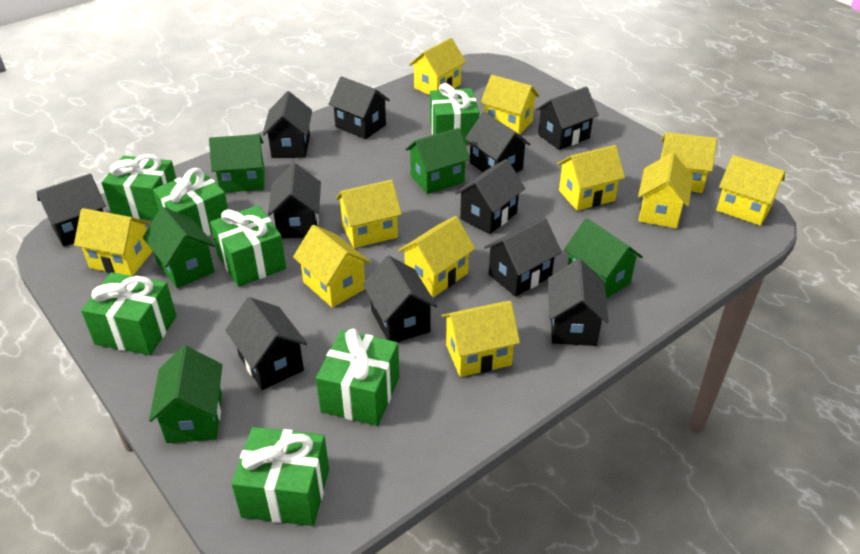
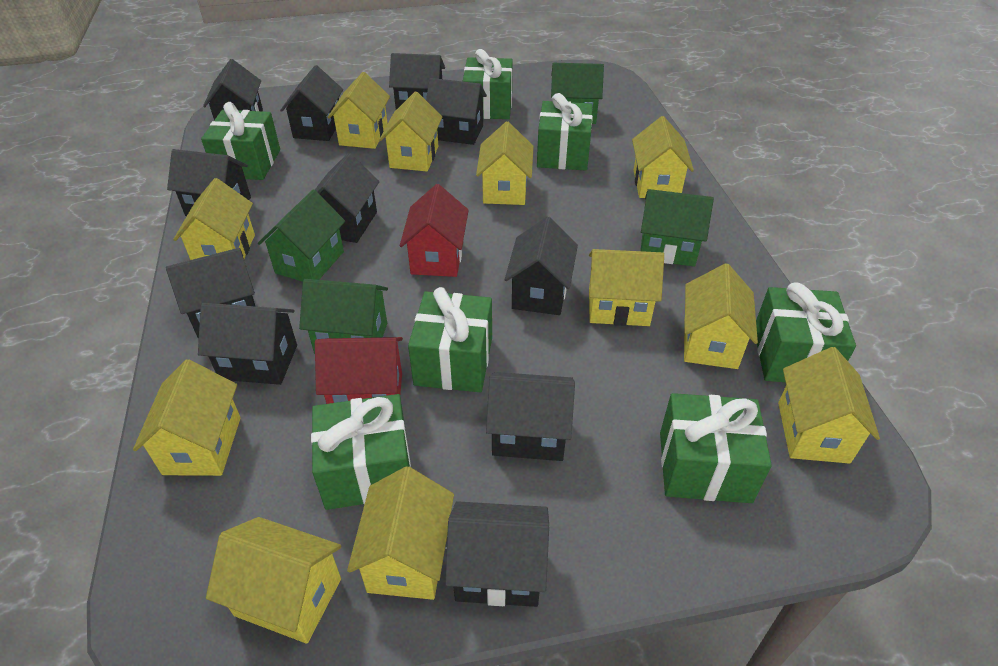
green house: 5 -> 4
red house: 0 -> 2

